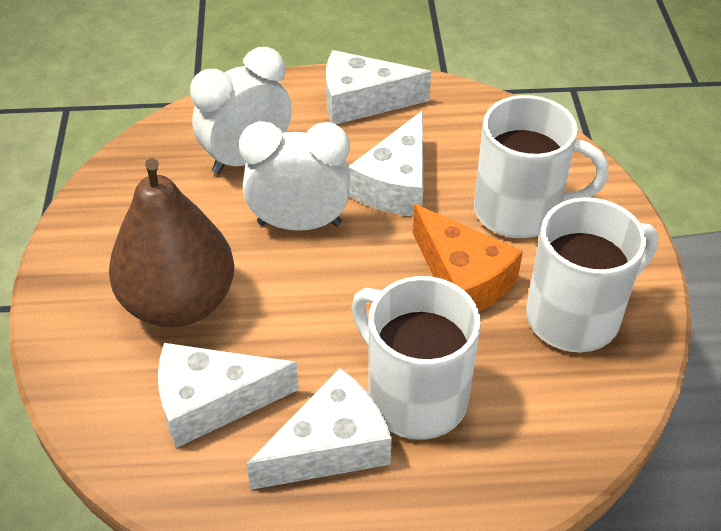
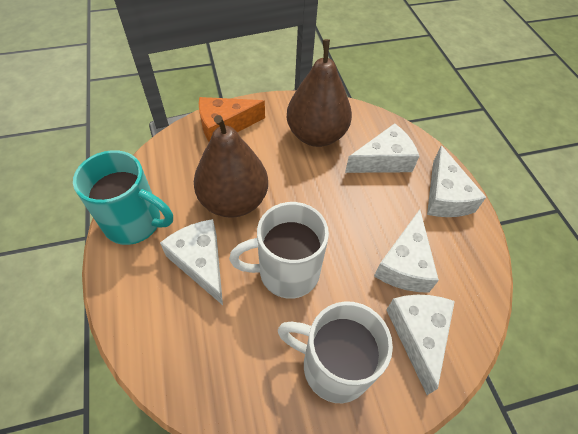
brown pear: 1 -> 2
turquoise mug: 0 -> 1
white cheese: 4 -> 5
white clock: 2 -> 0
white mug: 3 -> 2

